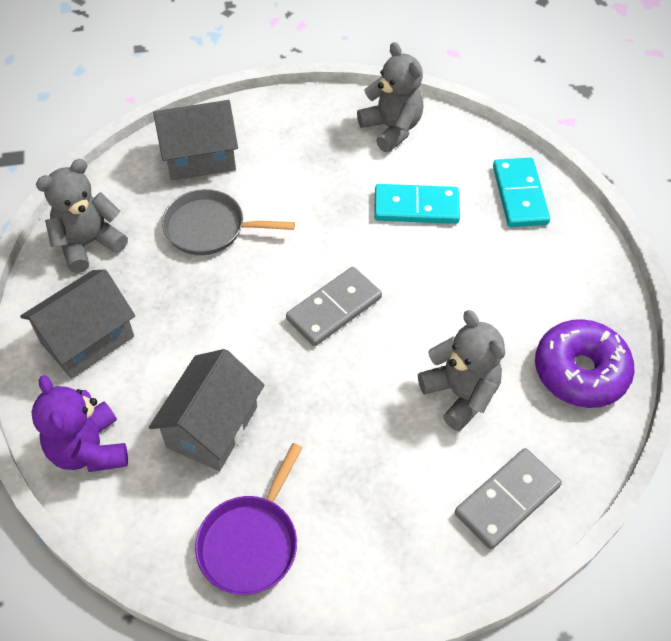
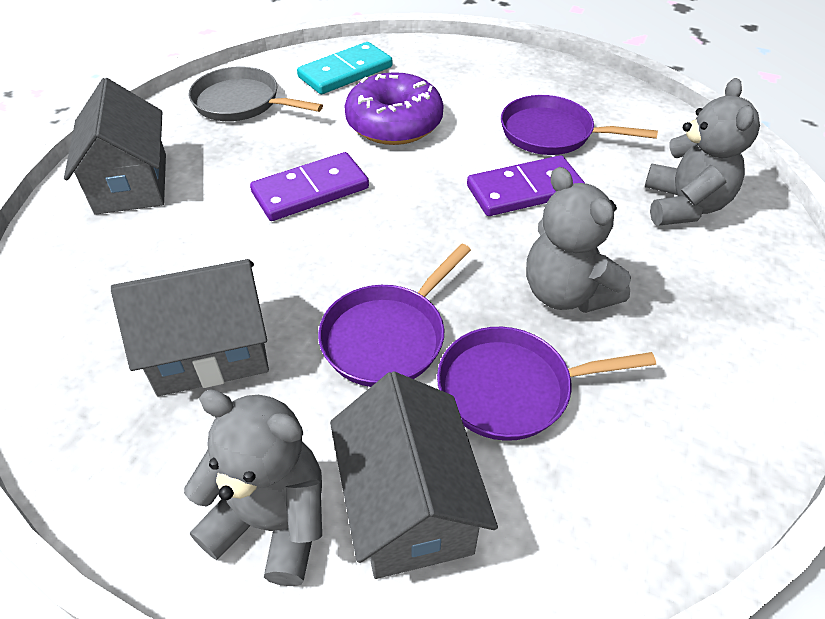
grey domino: 2 -> 0
purple domino: 0 -> 2
purple pan: 1 -> 3
purple teddy bear: 1 -> 0
turquoise domino: 2 -> 1

